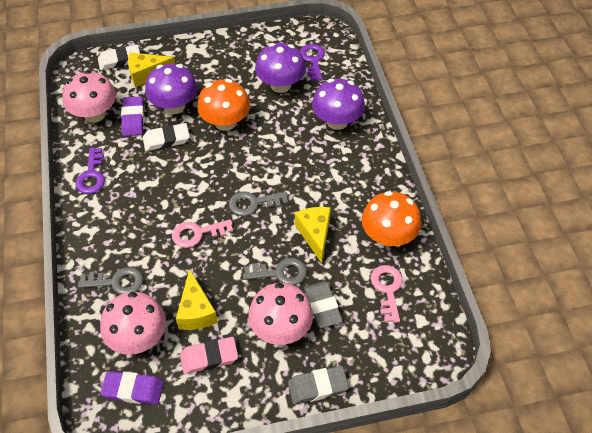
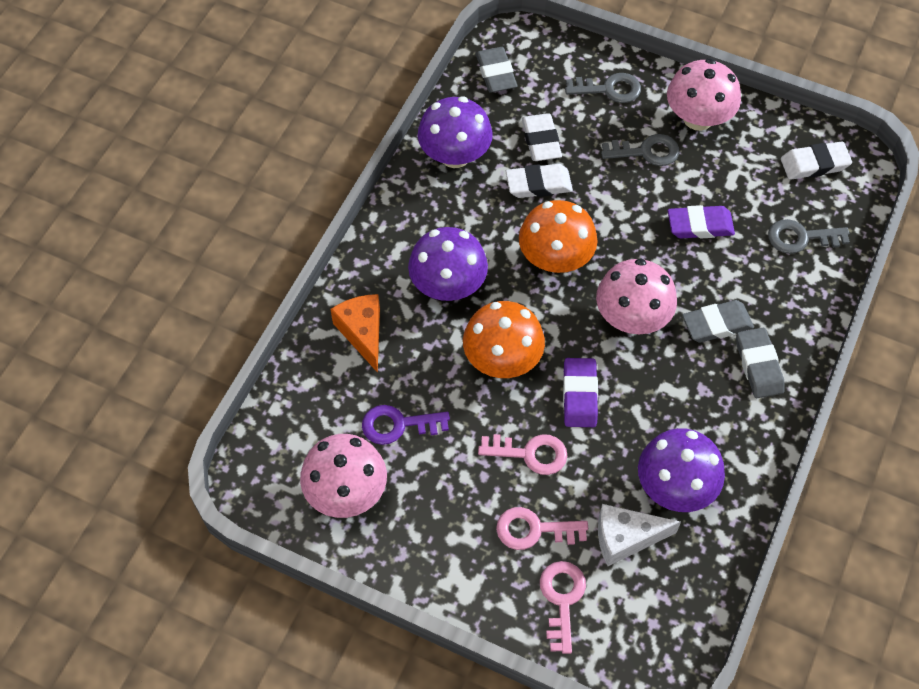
grey eraser: 2 -> 3
orange cheese: 0 -> 1
pink eraser: 1 -> 0
pink key: 2 -> 3
purple key: 2 -> 1
white cheese: 0 -> 1
white eraser: 2 -> 3
yellow cheese: 3 -> 0

